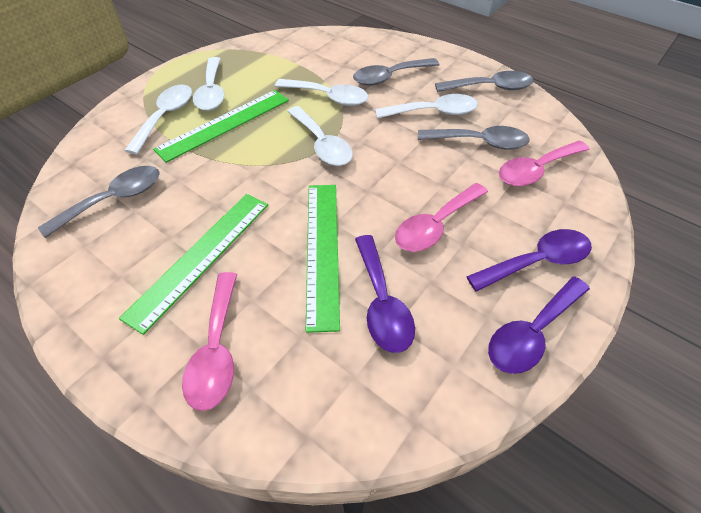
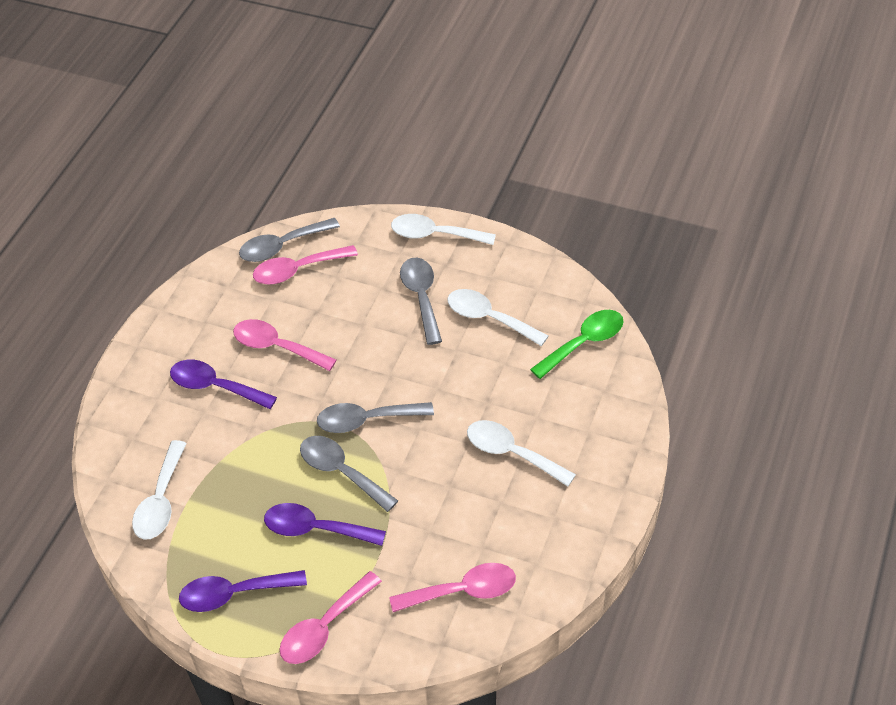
green ruler: 3 -> 0
green spoon: 0 -> 1
pink spoon: 3 -> 4
white spoon: 5 -> 4

